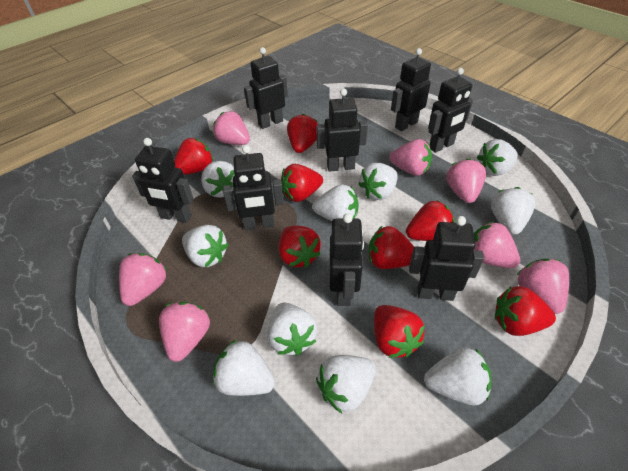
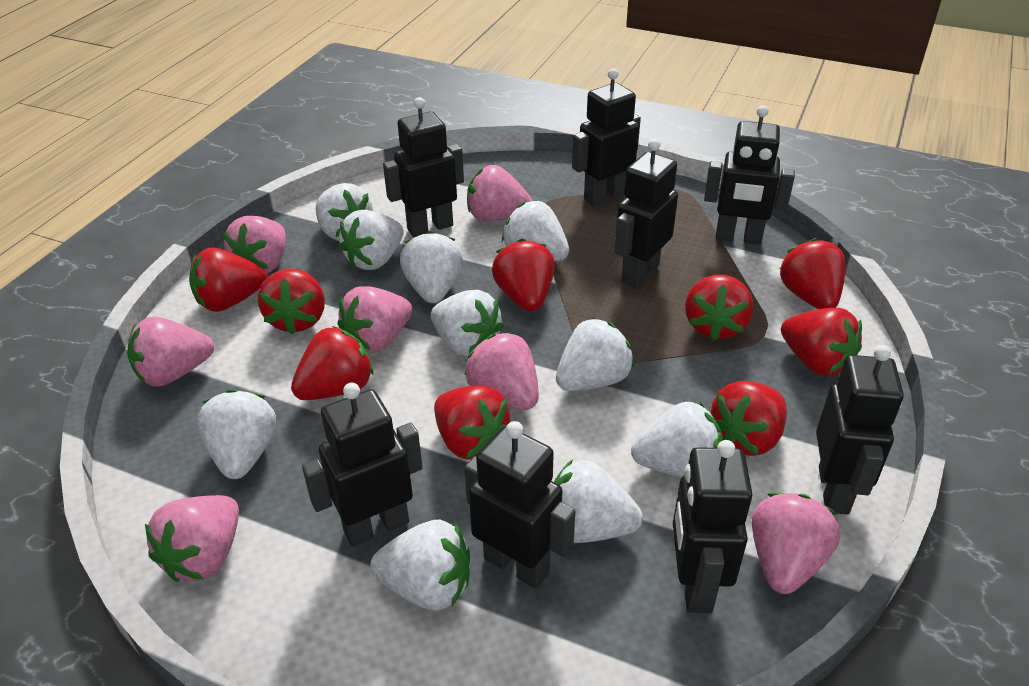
red strawberry: 8 -> 9

